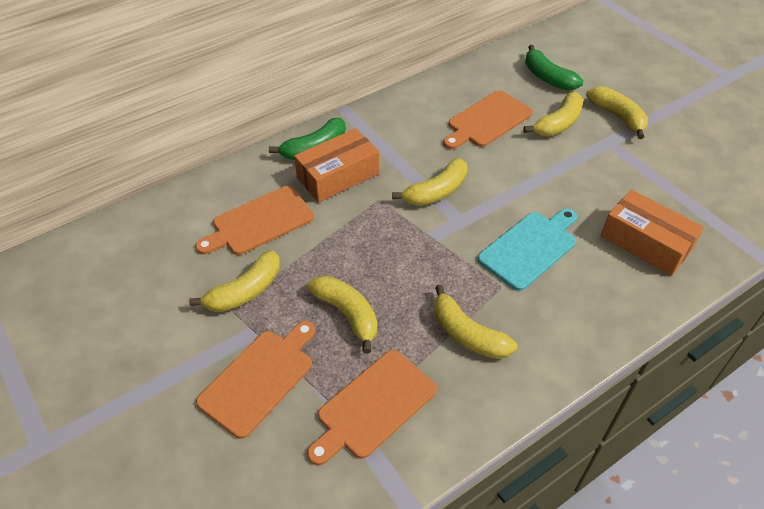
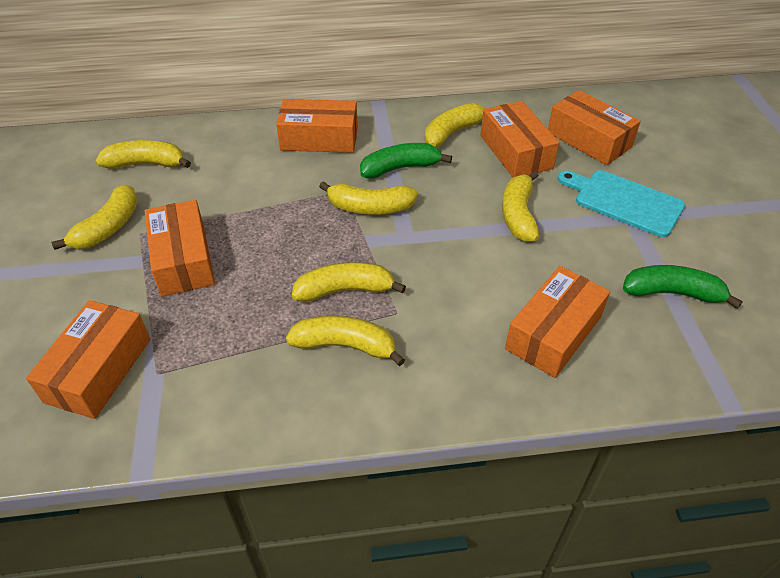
orange box: 2 -> 6
orange cutting board: 4 -> 0
yellow banana: 6 -> 7

